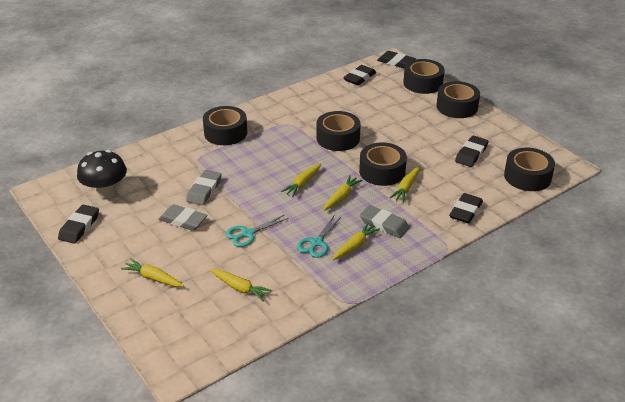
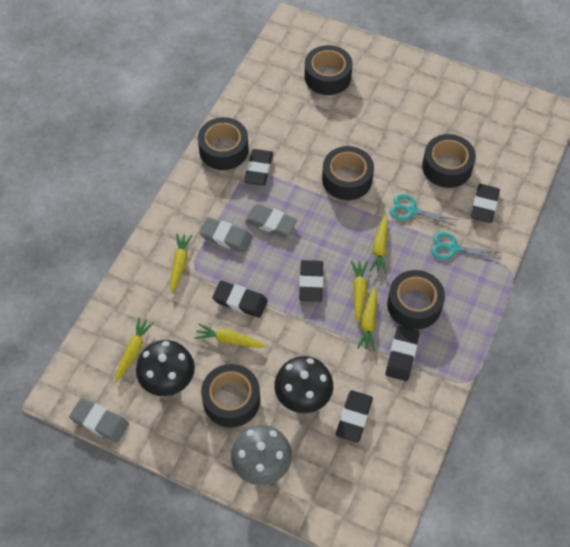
black eraser: 5 -> 6
black mushroom: 1 -> 2
grey mushroom: 0 -> 1

